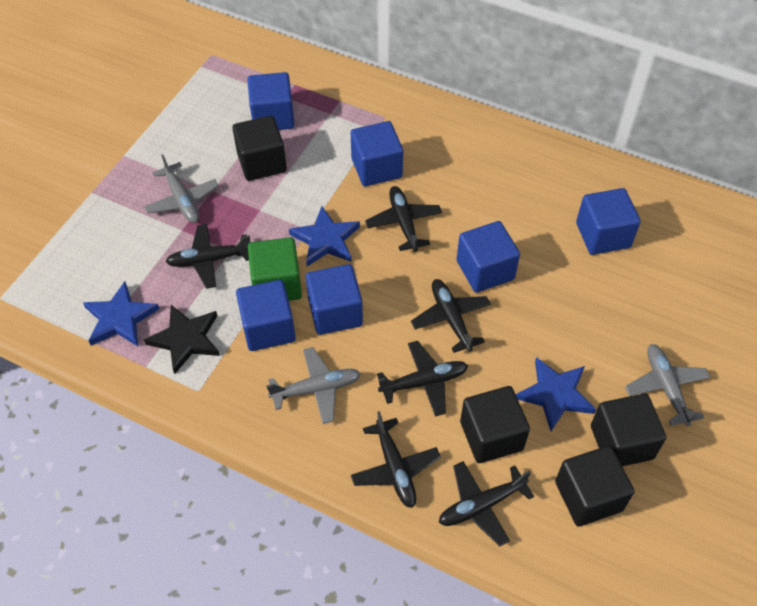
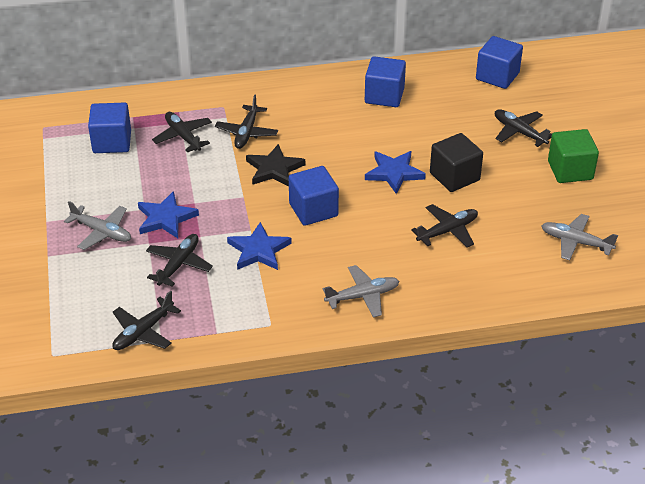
black cube: 4 -> 1
blue cube: 6 -> 4

